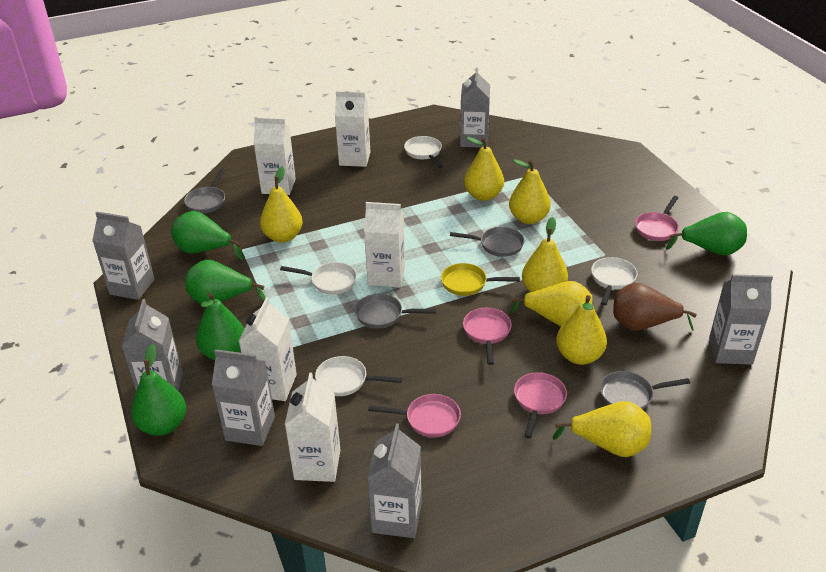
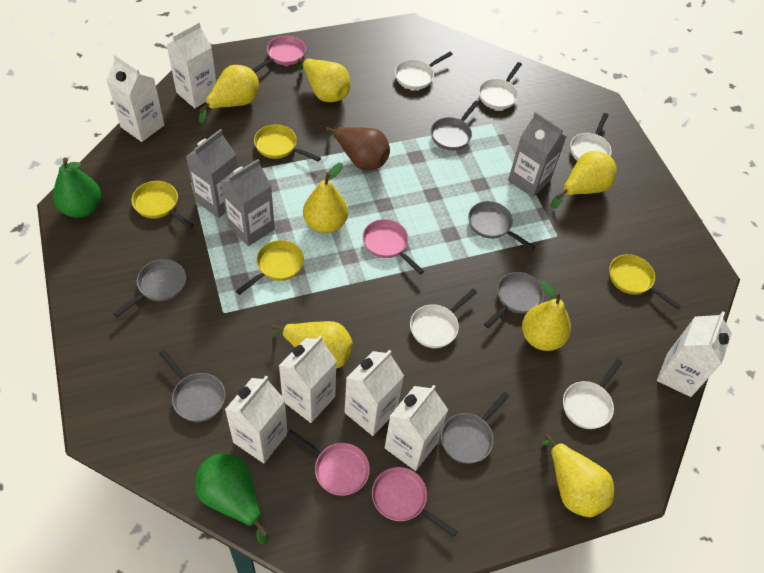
green pear: 5 -> 2
grey carton: 6 -> 3
grey pan: 4 -> 6
white carton: 5 -> 7
white pan: 4 -> 5
yellow pan: 1 -> 4

